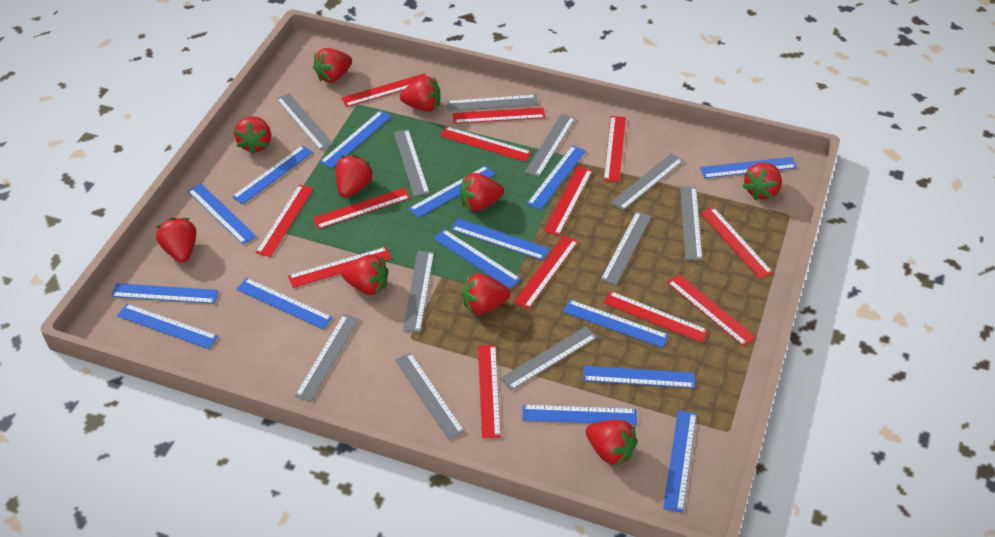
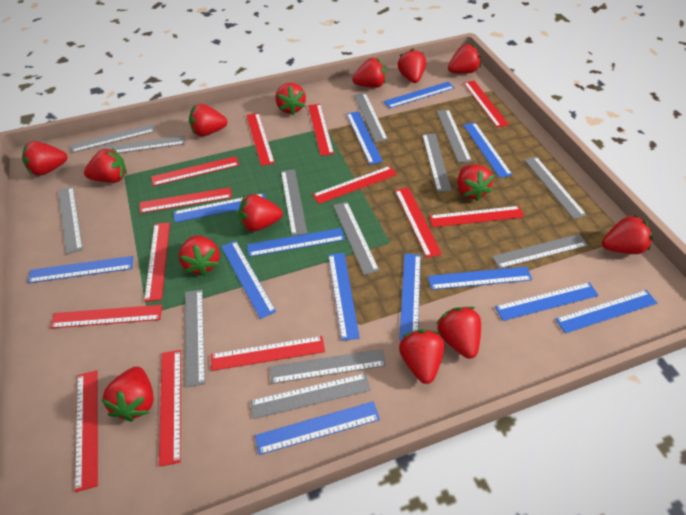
blue ruler: 15 -> 13
grey ruler: 11 -> 13
red strawberry: 10 -> 14

